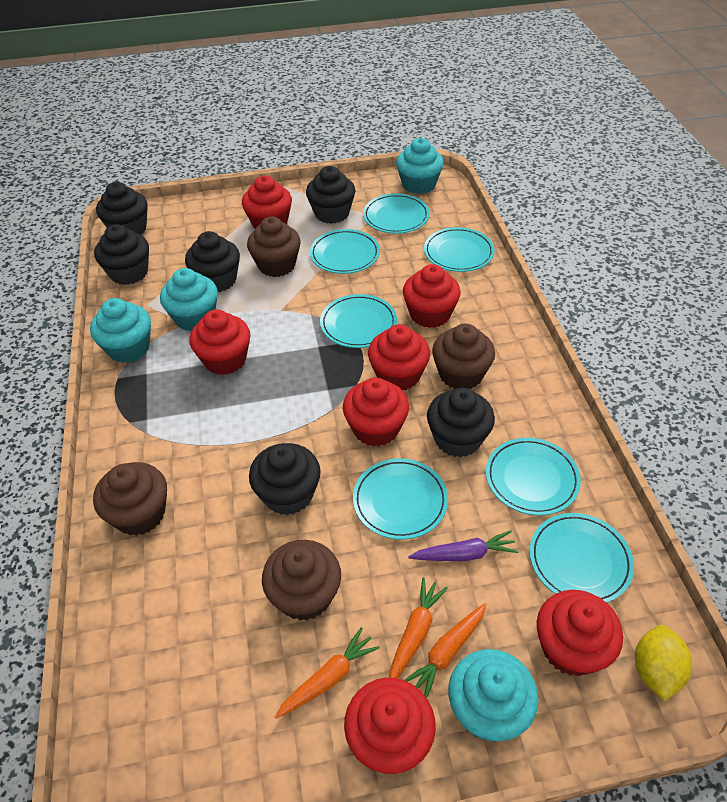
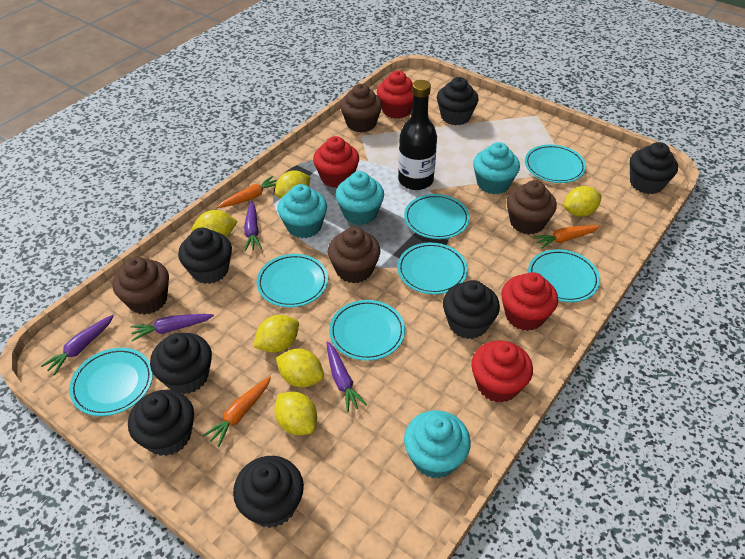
black bottle: 0 -> 1
black cupcake: 6 -> 7
purple carrot: 1 -> 4
red cupcake: 7 -> 4
yellow lemon: 1 -> 6

